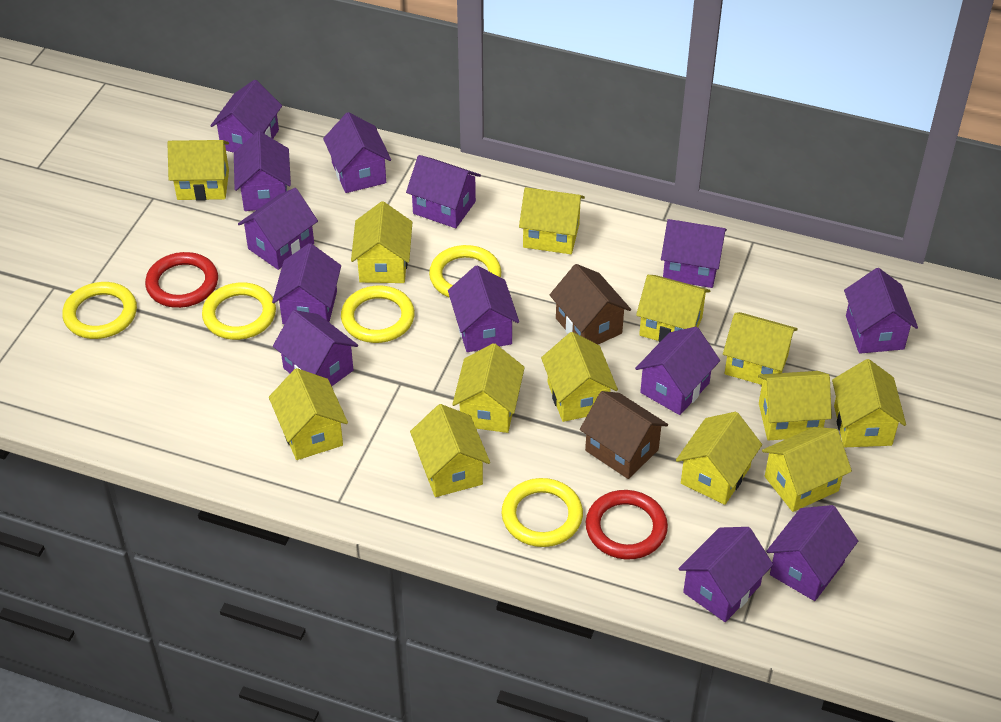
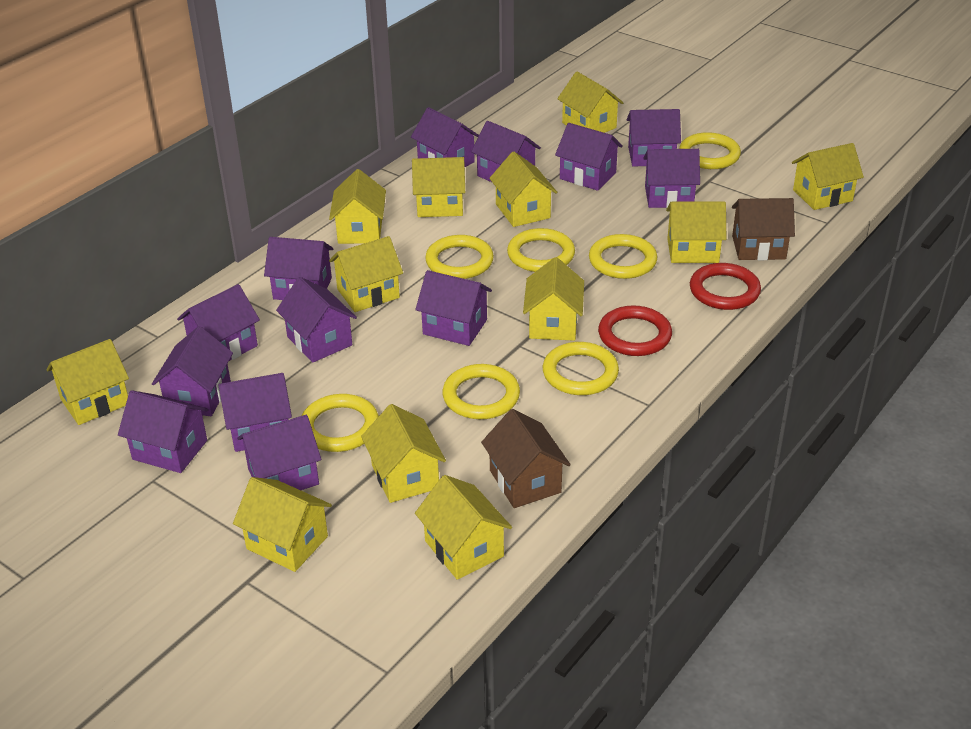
yellow house: 13 -> 12
yellow ring: 5 -> 7

